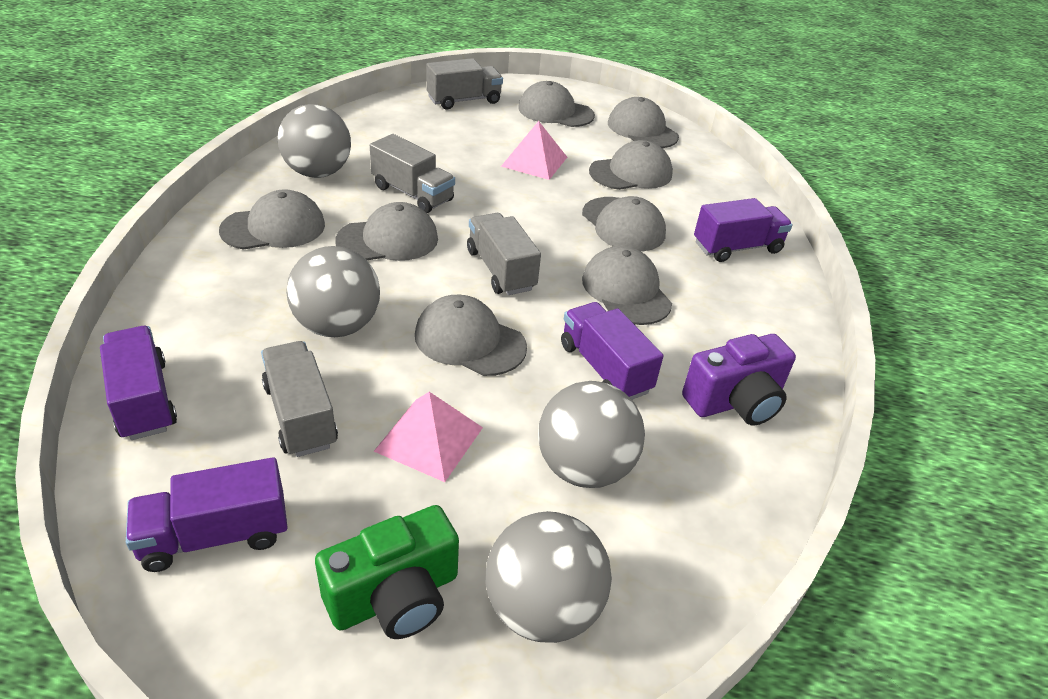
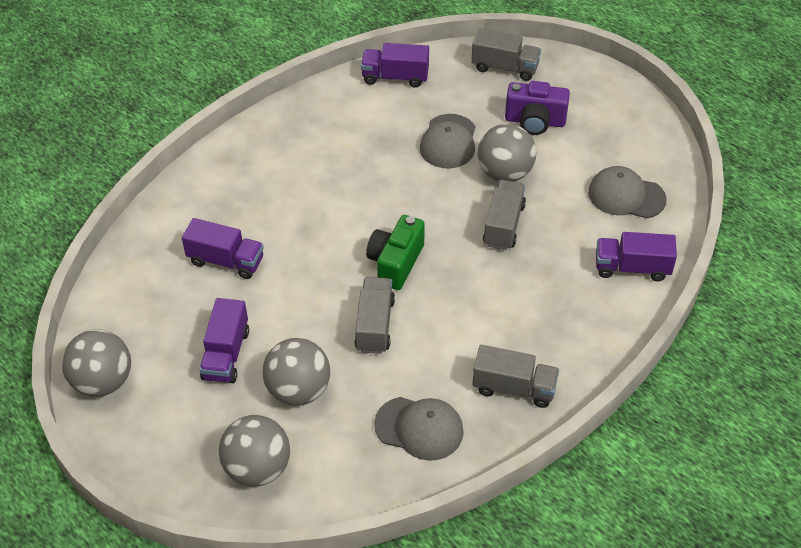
grey cap: 8 -> 3
pink pyramid: 2 -> 0

